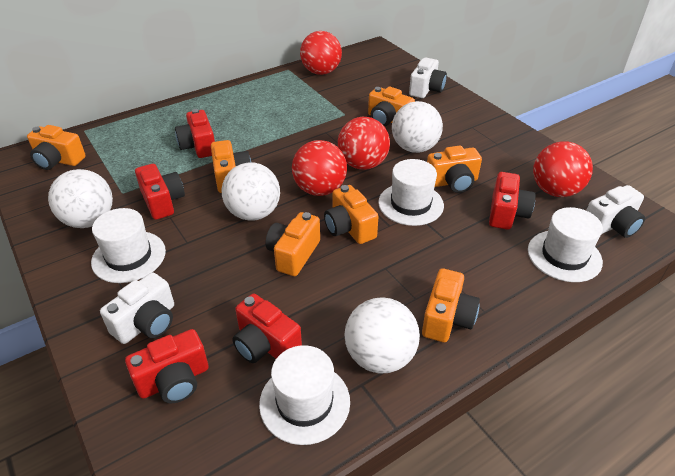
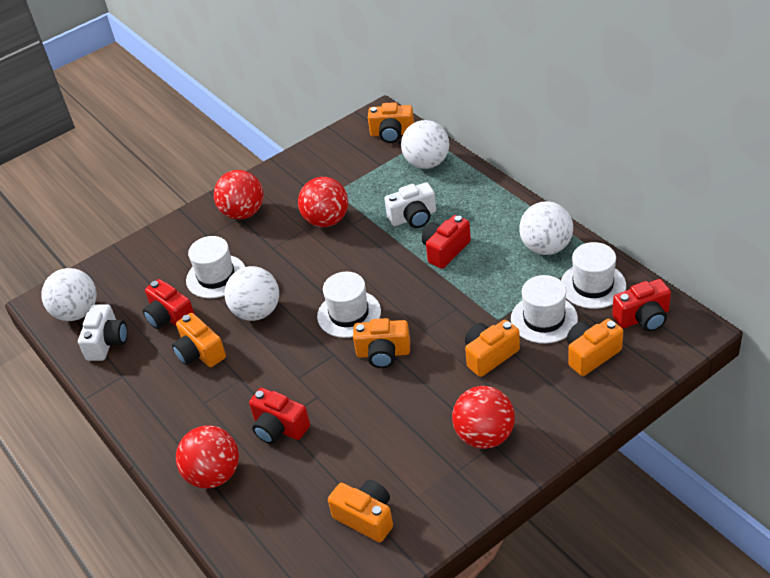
orange camera: 7 -> 6
red camera: 5 -> 4
white camera: 3 -> 2

